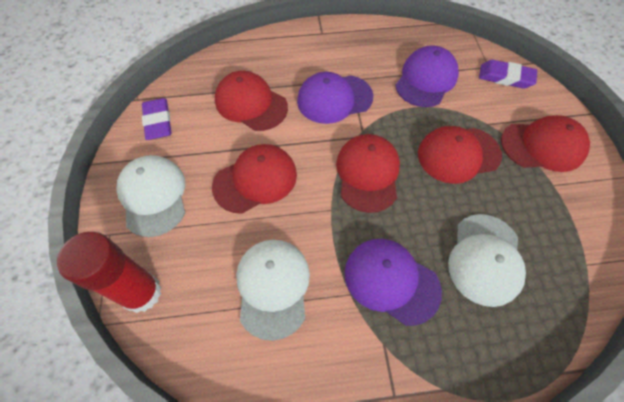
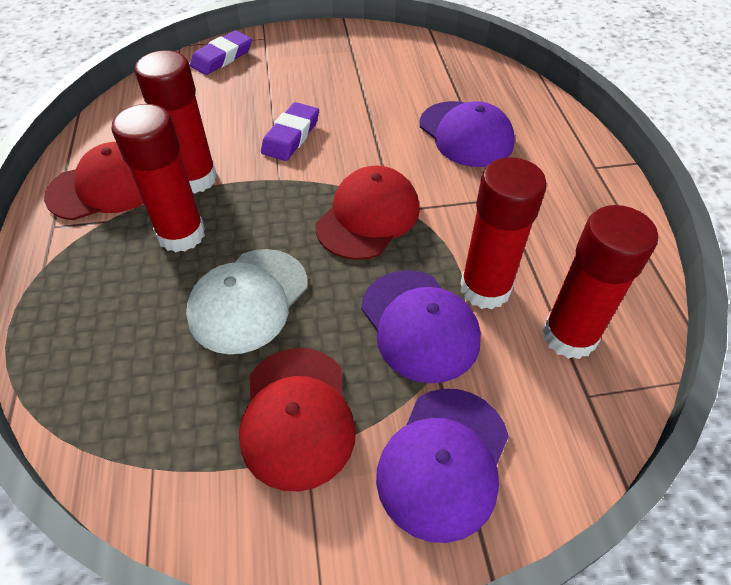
red cap: 5 -> 3
red glue stick: 1 -> 4
white cap: 3 -> 1

